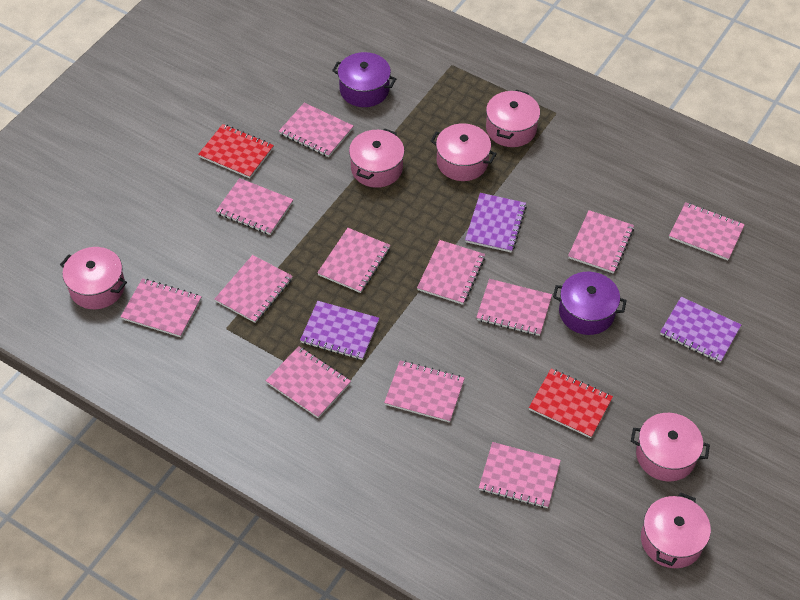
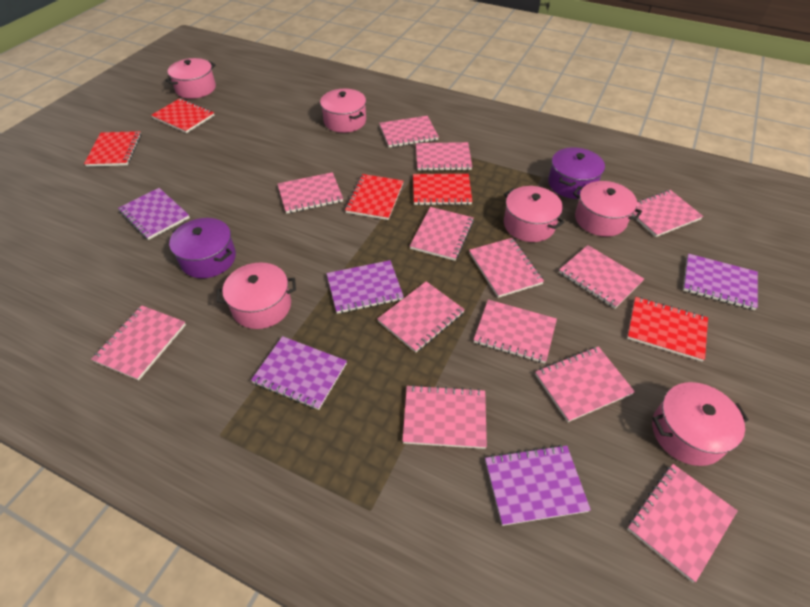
pink notebook: 12 -> 13
purple notebook: 3 -> 5
red notebook: 2 -> 5

